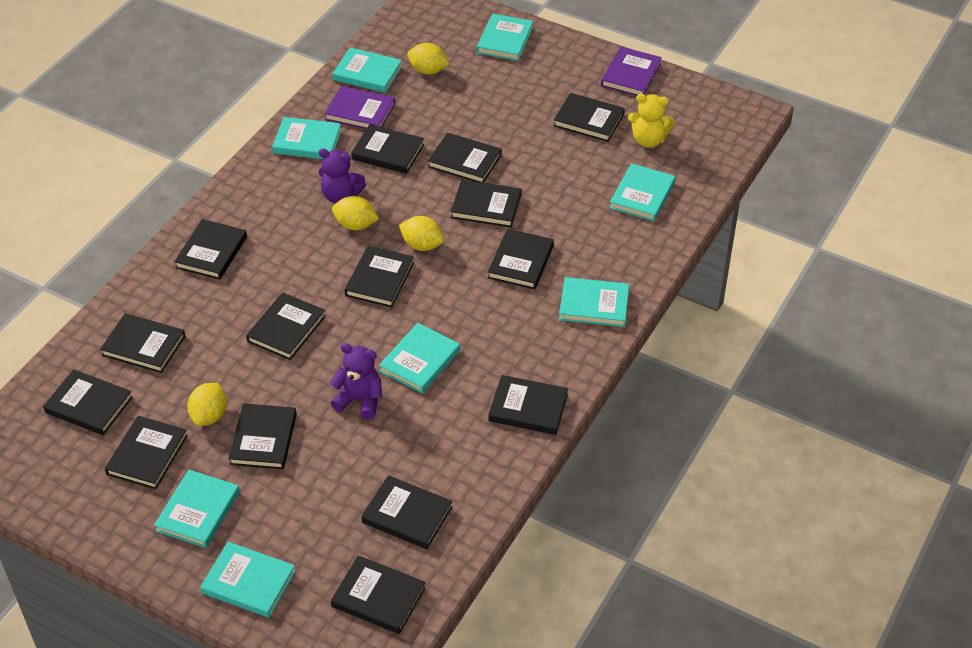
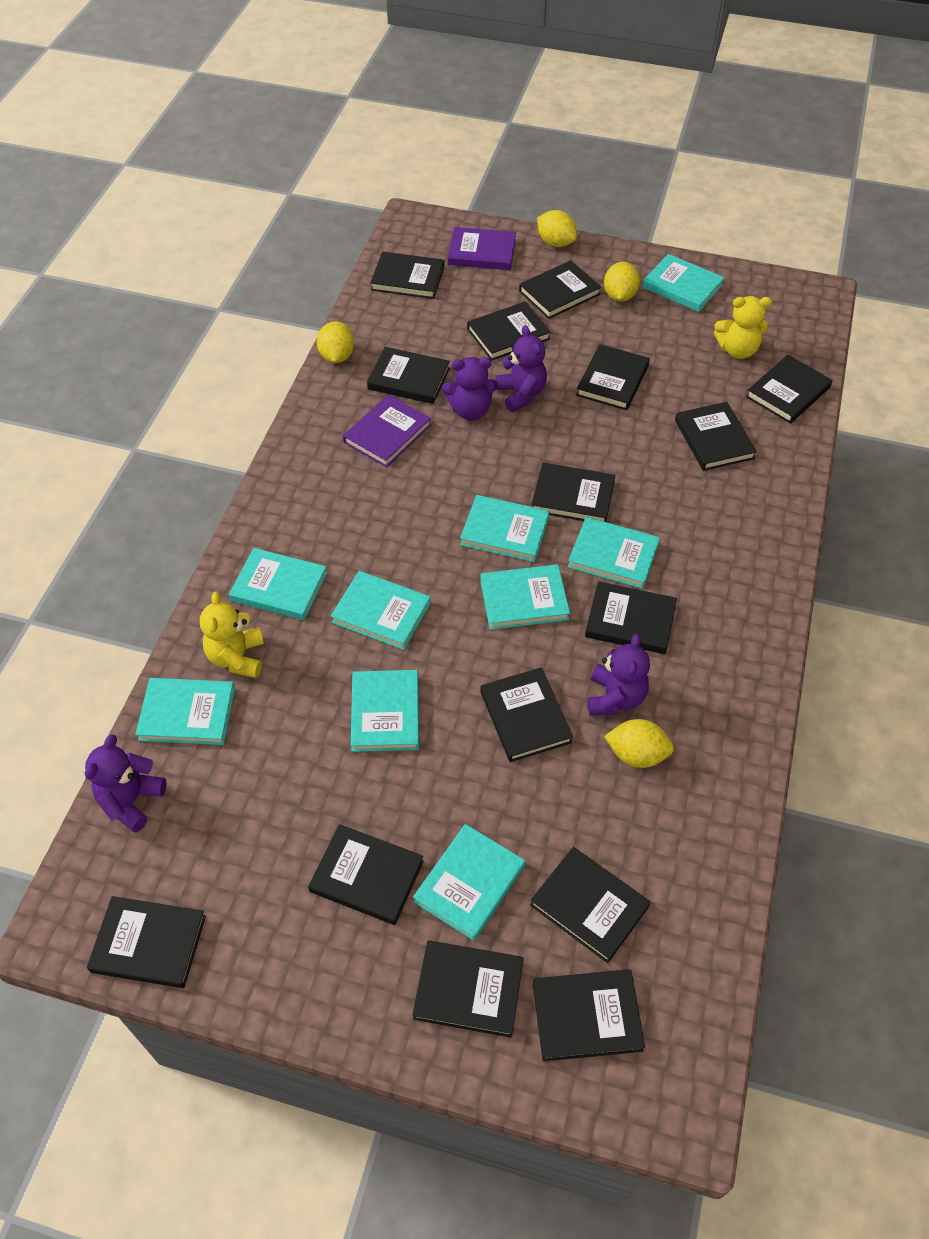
purple teddy bear: 2 -> 4
turquoise book: 8 -> 9
yellow teddy bear: 1 -> 2

